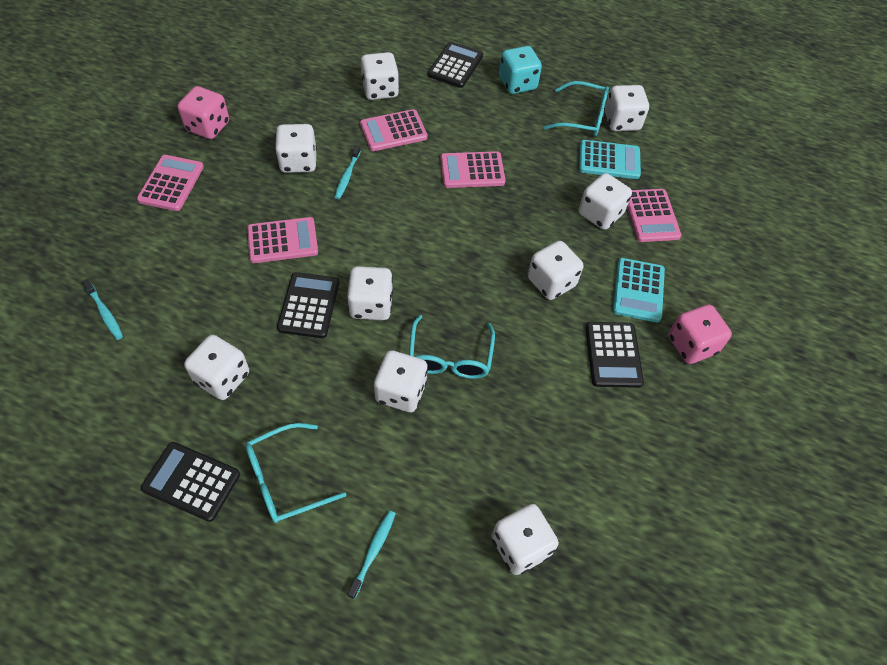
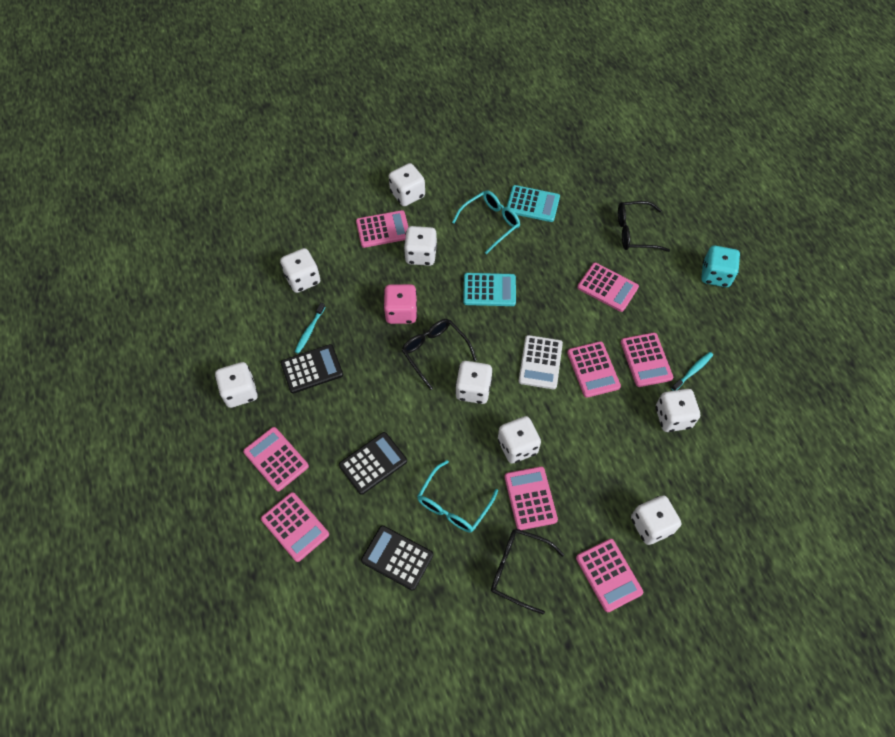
black calculator: 4 -> 3
black glasses: 0 -> 3
pink calculator: 5 -> 8
pink dice: 2 -> 1
turquoise glasses: 3 -> 2
turquoise toothbrush: 3 -> 2
white calculator: 0 -> 1
white dice: 9 -> 8

